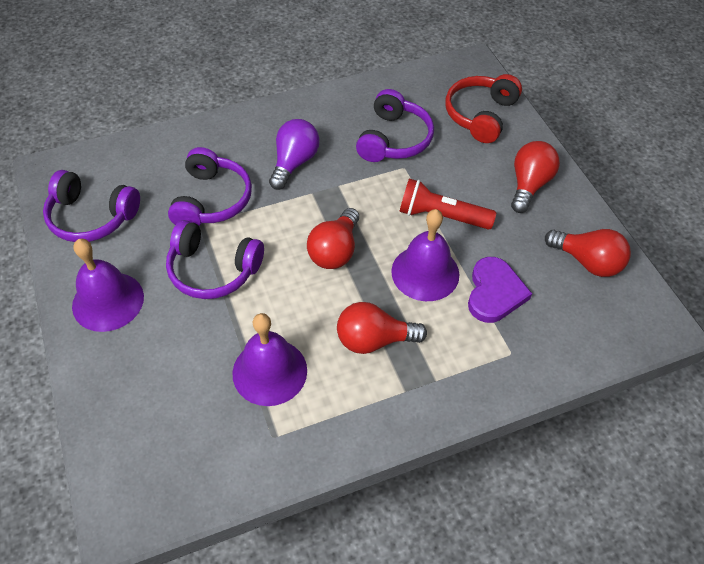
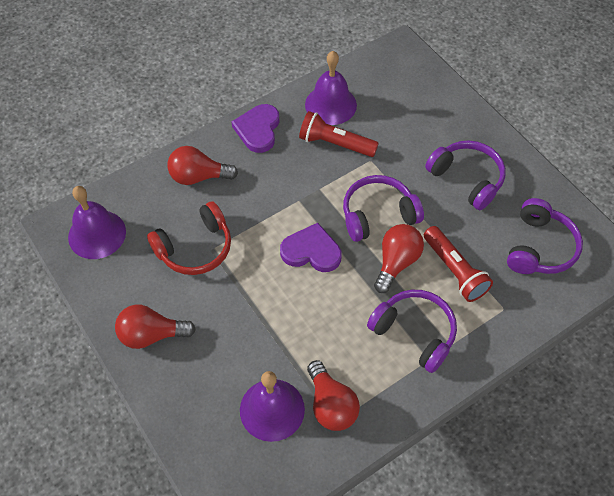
purple heart: 1 -> 2
purple light bulb: 1 -> 0
red flashlight: 1 -> 2

